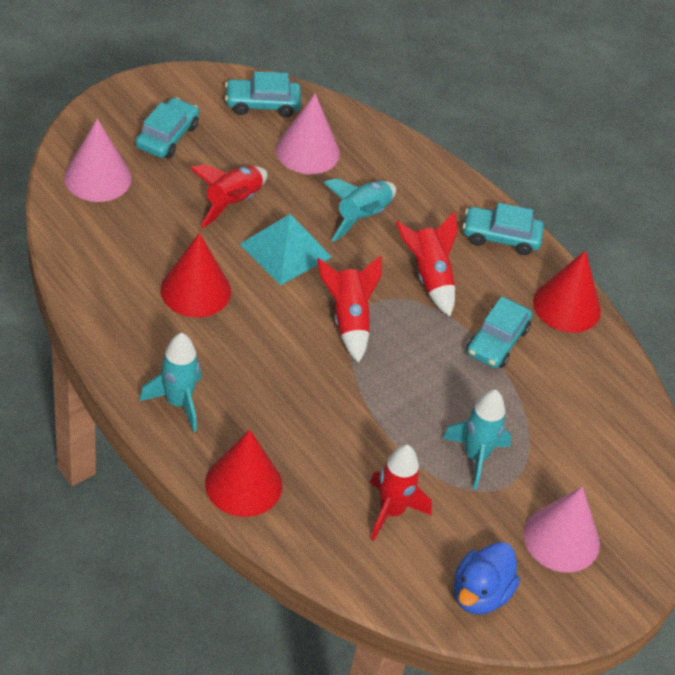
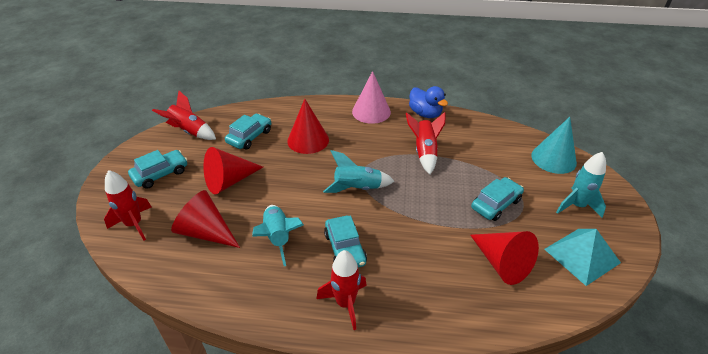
pink cone: 3 -> 1
red cone: 3 -> 4
turquoise cone: 0 -> 1

